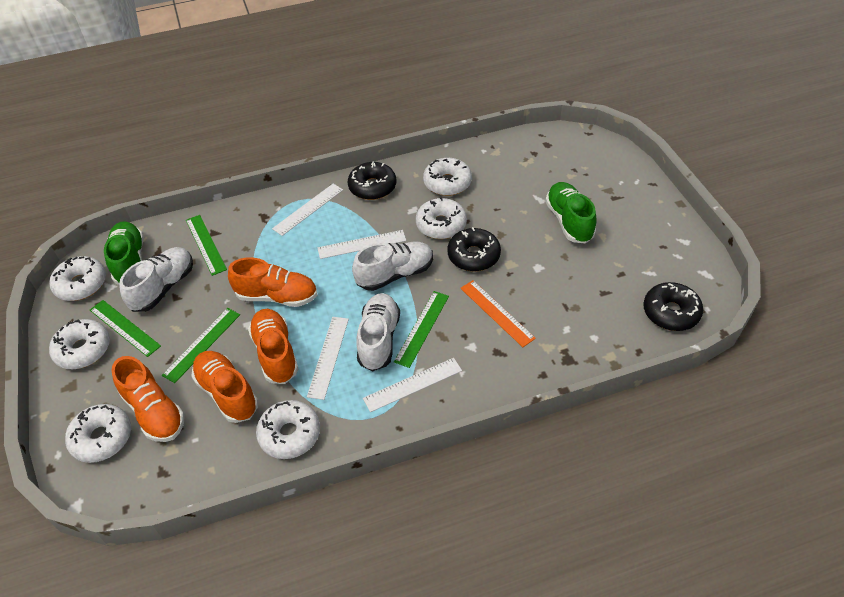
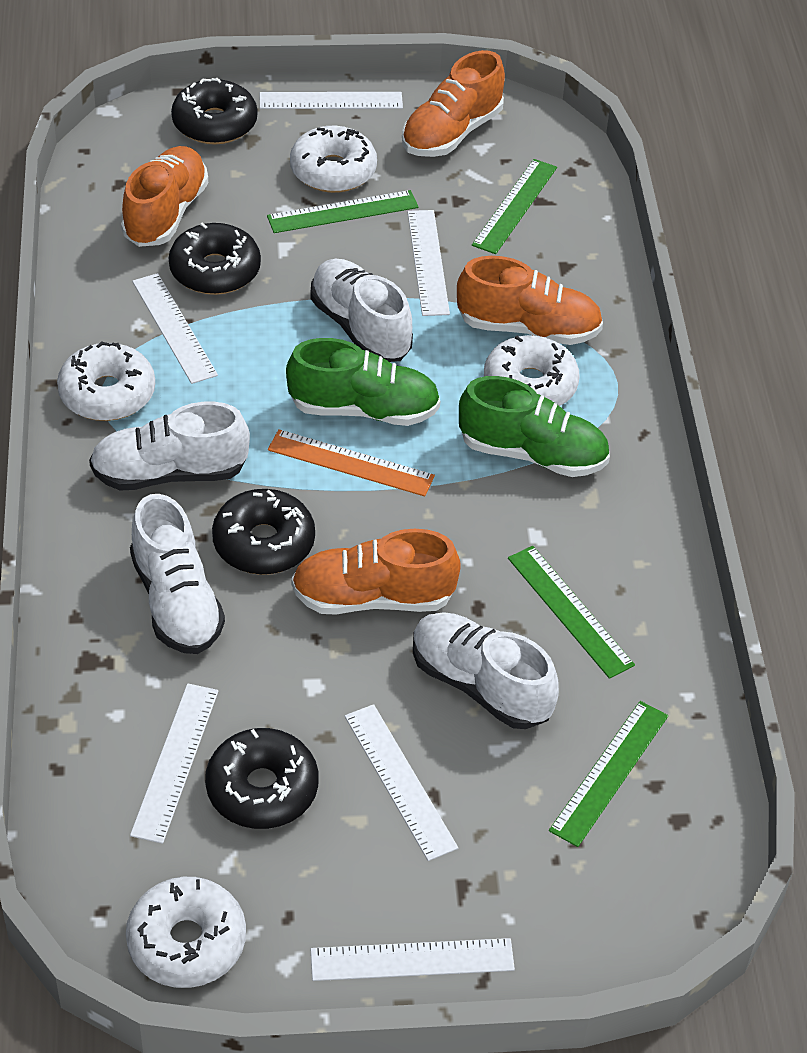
black donut: 3 -> 4
white donut: 6 -> 4
white ruler: 4 -> 6
white shoe: 3 -> 4

